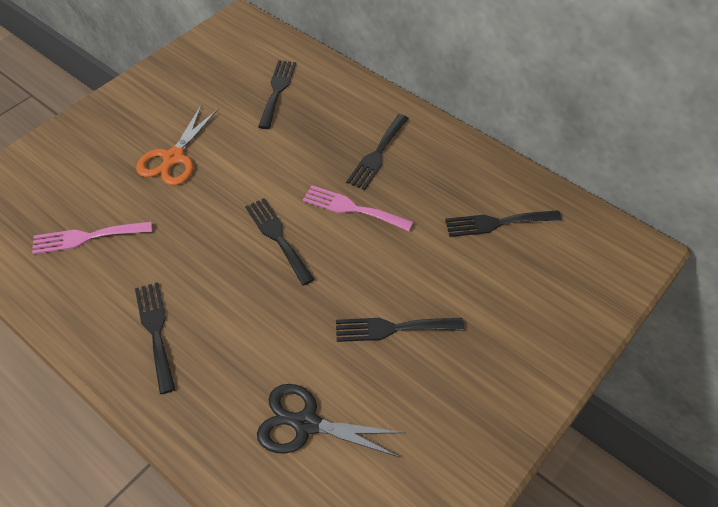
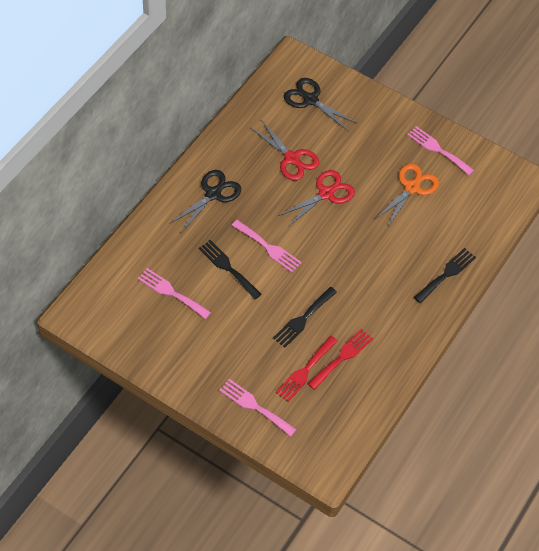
black fork: 6 -> 3
black scissors: 1 -> 2
pink fork: 2 -> 4
red fork: 0 -> 2
red scissors: 0 -> 2

